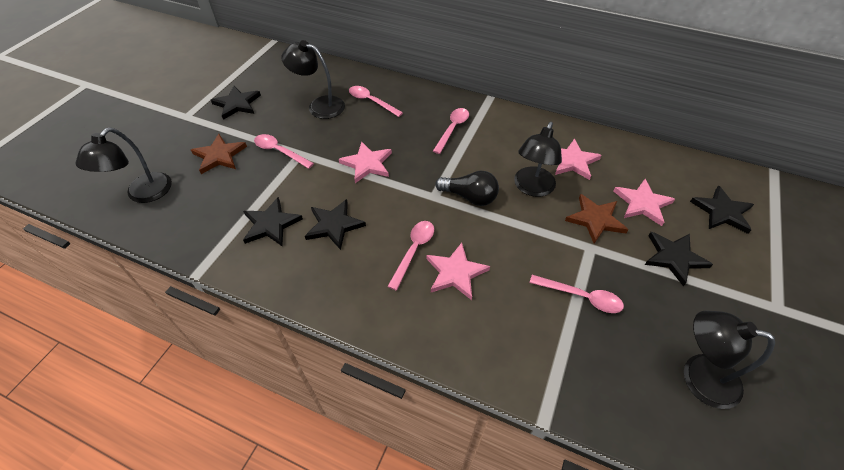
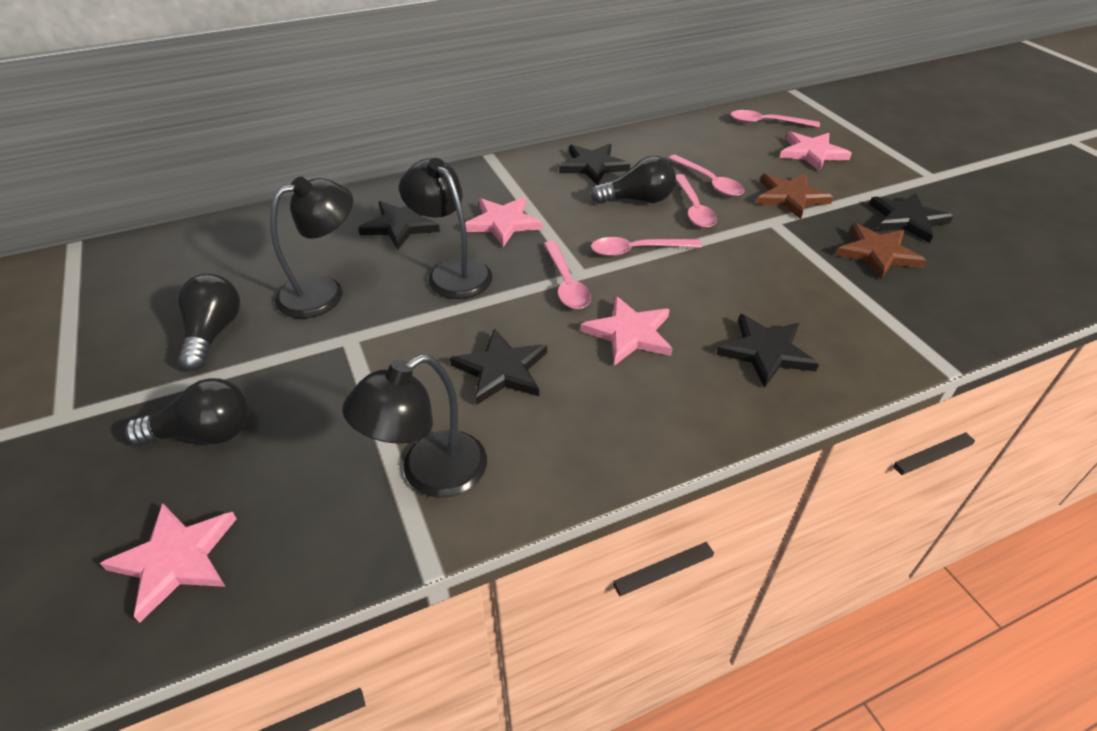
black lamp: 4 -> 3
black light bulb: 1 -> 3

